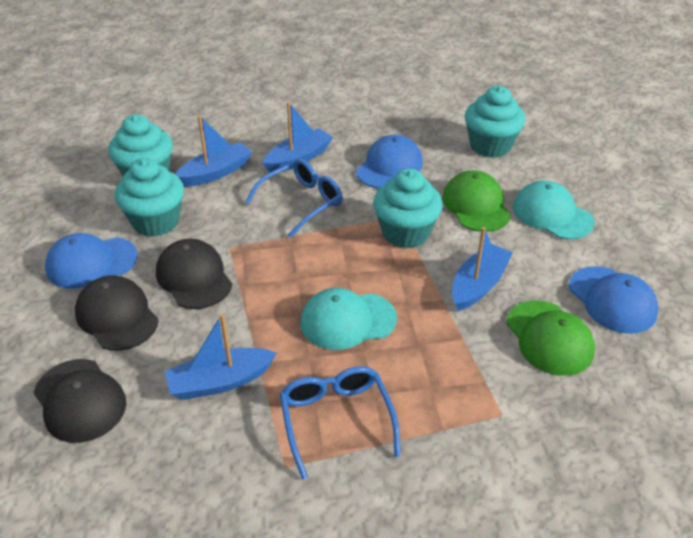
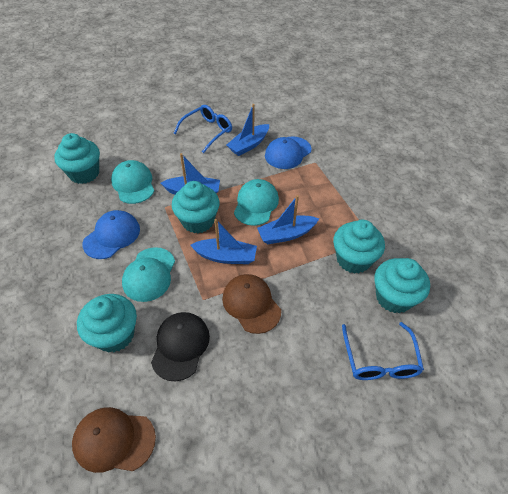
black cap: 3 -> 1
blue cap: 3 -> 2
brown cap: 0 -> 2
green cap: 2 -> 0
turquoise cap: 2 -> 3
turquoise cupcake: 4 -> 5

